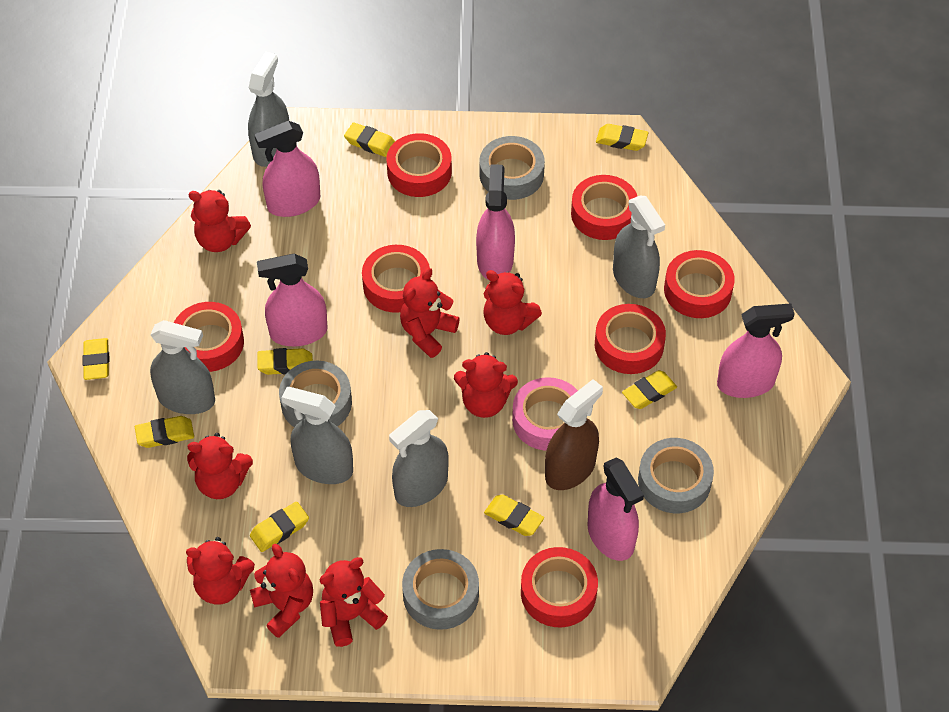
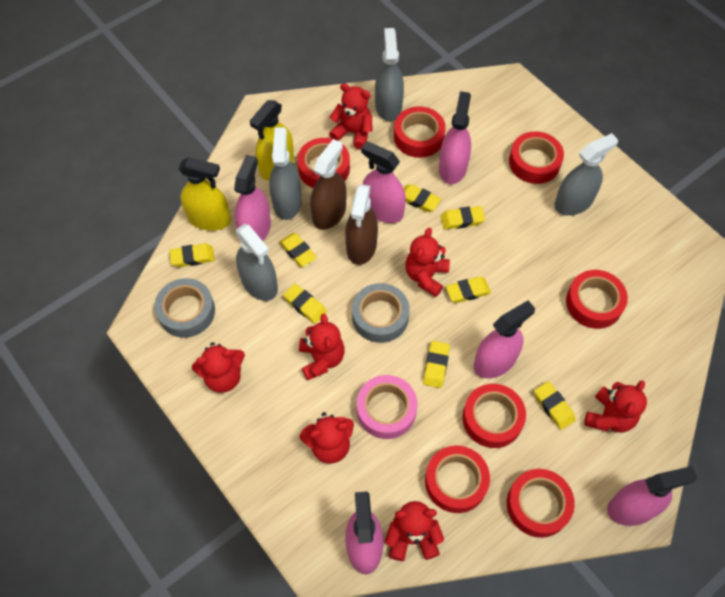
brown spray bottle: 1 -> 2
grey spray bottle: 5 -> 4
grey tape: 4 -> 2
pink spray bottle: 5 -> 6
red teddy bear: 8 -> 7
yellow spray bottle: 0 -> 2

